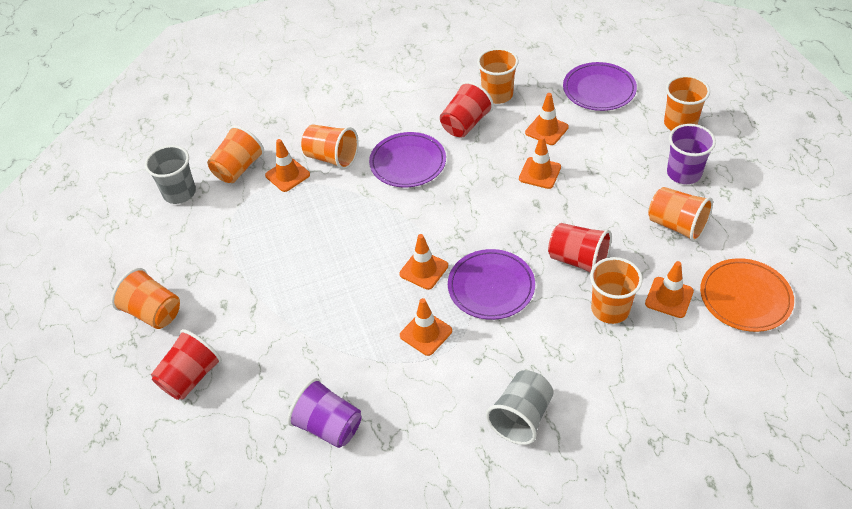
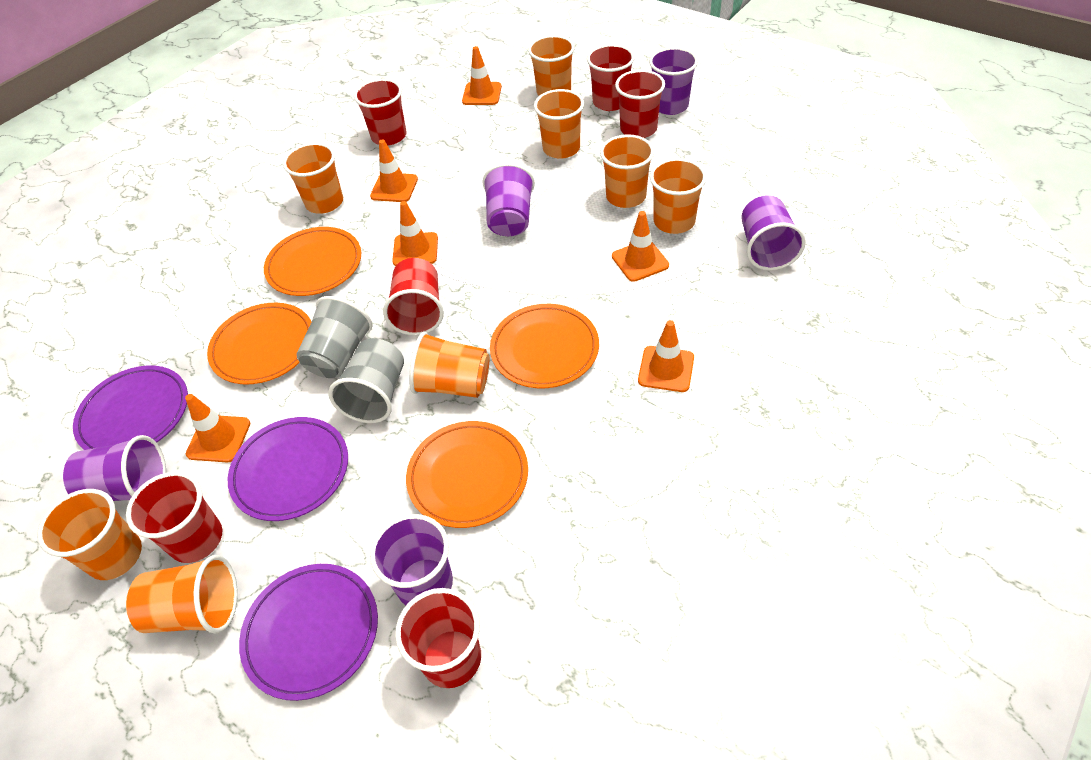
orange cup: 7 -> 8
orange plate: 1 -> 4
purple cup: 2 -> 5
red cup: 3 -> 6

